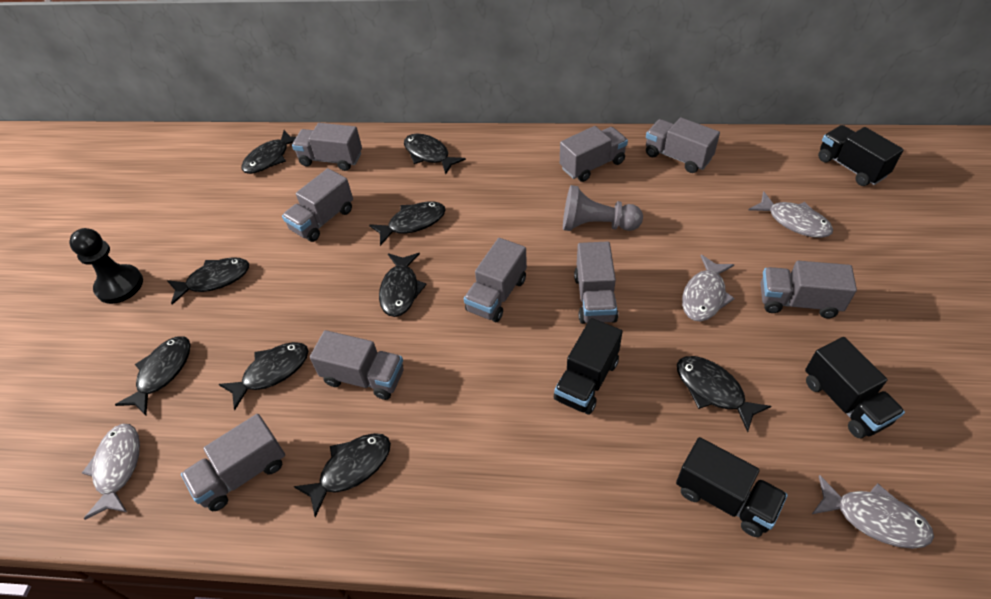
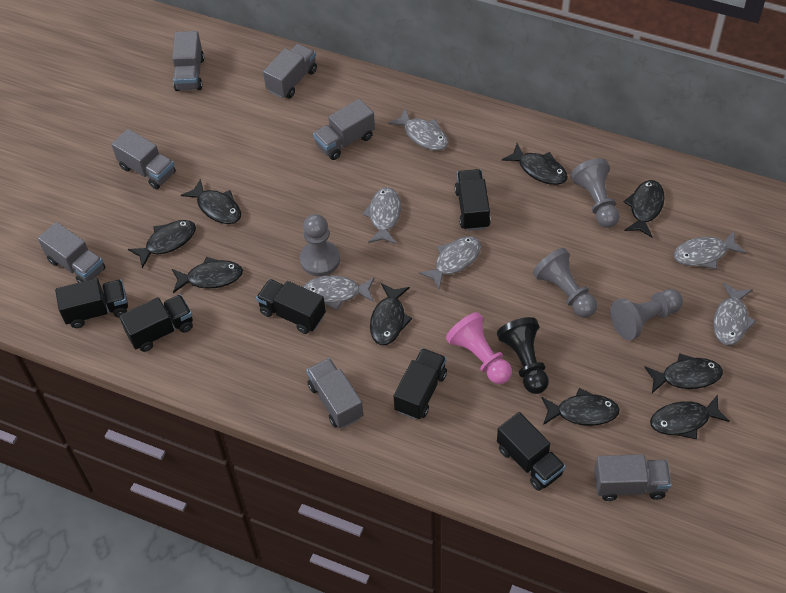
black truck: 4 -> 6
grey fish: 4 -> 6
grey pawn: 1 -> 4
grey truck: 9 -> 7
pink pawn: 0 -> 1

